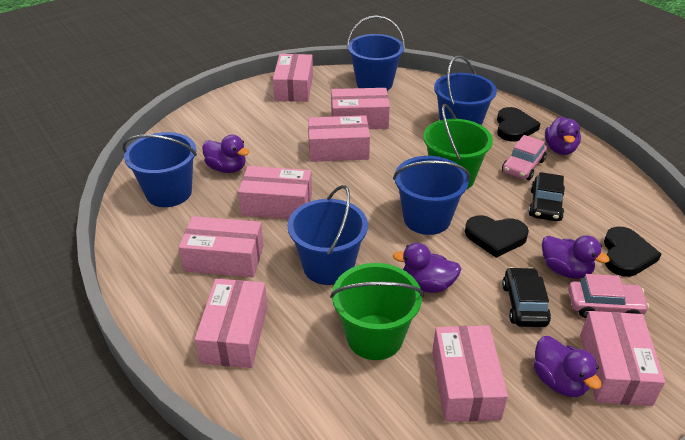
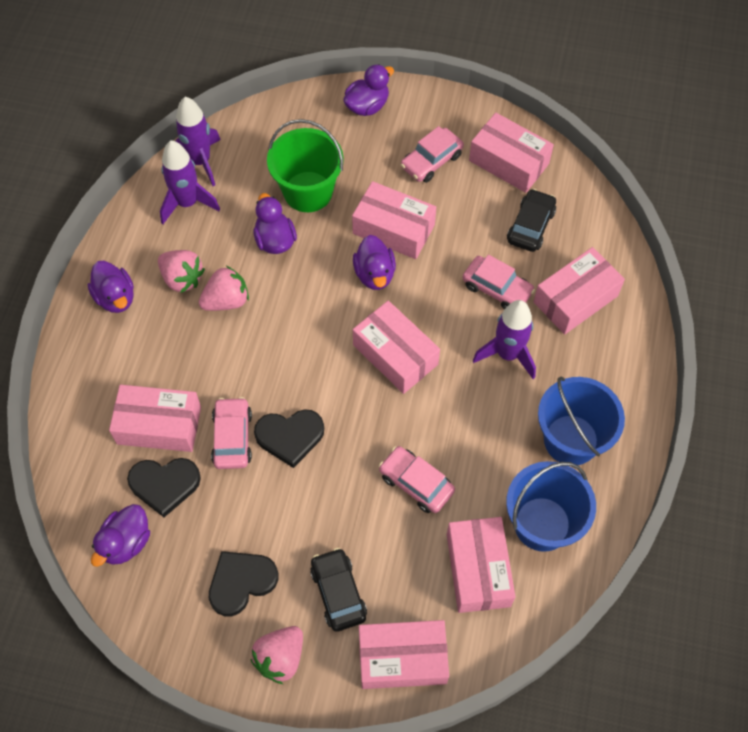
blue bucket: 5 -> 2
green bucket: 2 -> 1
pink box: 8 -> 7
pink car: 2 -> 4
pink strawberry: 0 -> 3
purple rocket: 0 -> 3

